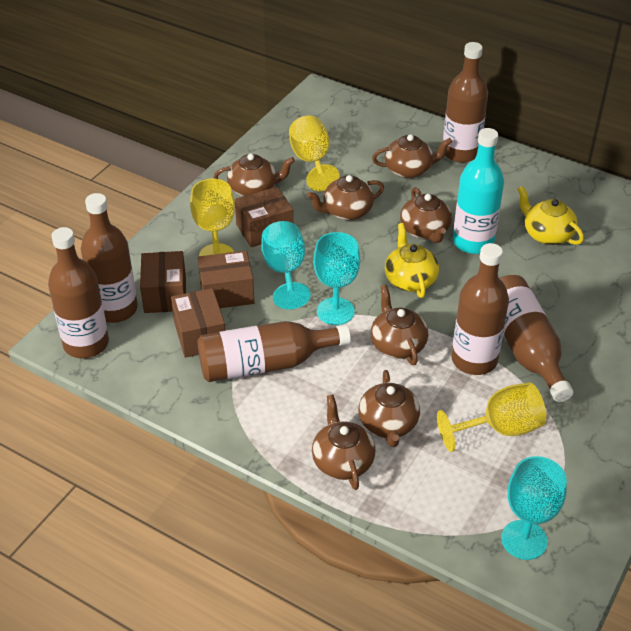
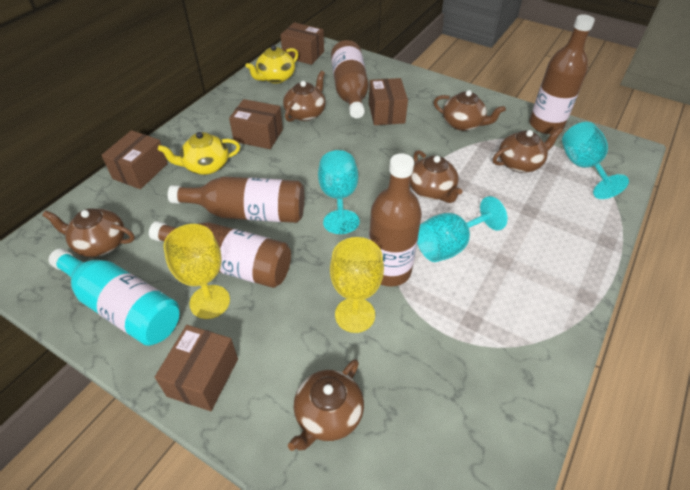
brown bottle: 6 -> 5
brown box: 4 -> 5
brown teapot: 7 -> 6
yellow goblet: 3 -> 2

